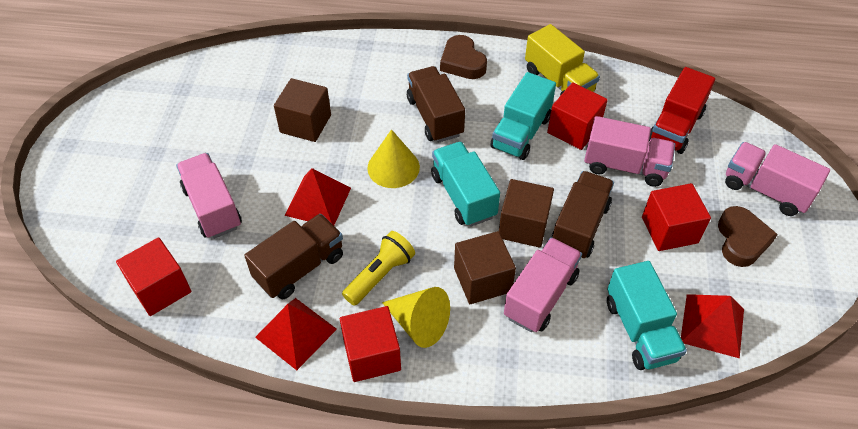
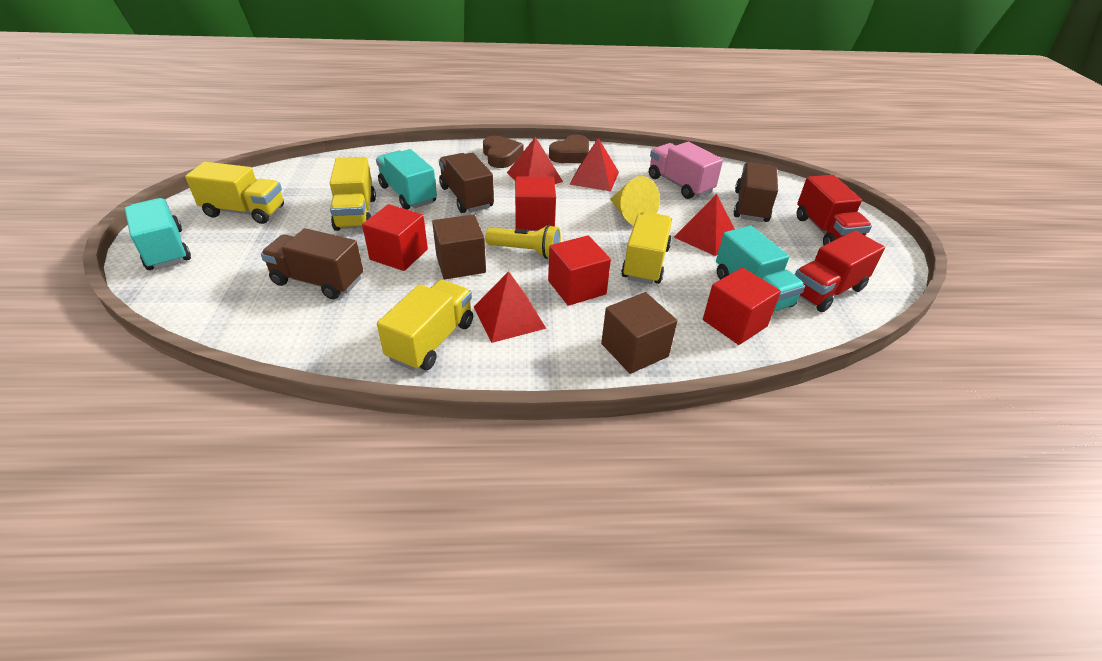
brown cube: 3 -> 2
pink truck: 4 -> 1
red pyramid: 3 -> 4
red truck: 1 -> 2
yellow cone: 2 -> 1
yellow truck: 1 -> 4

